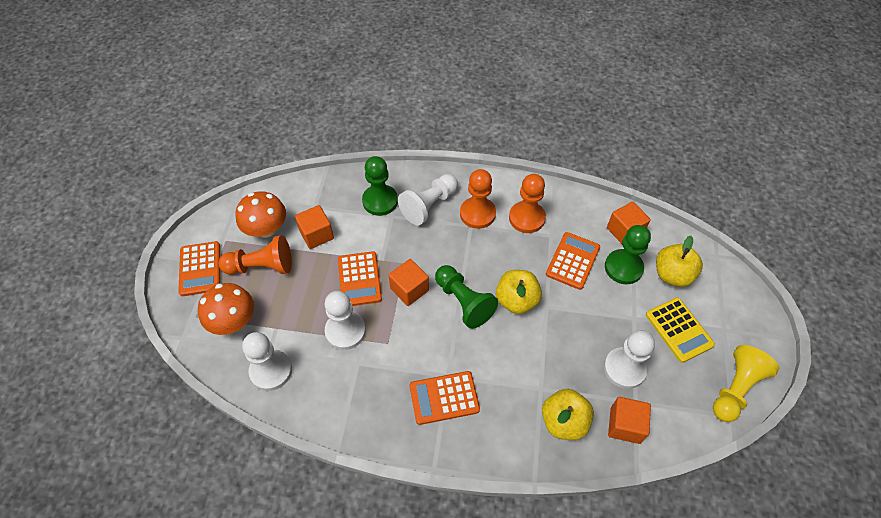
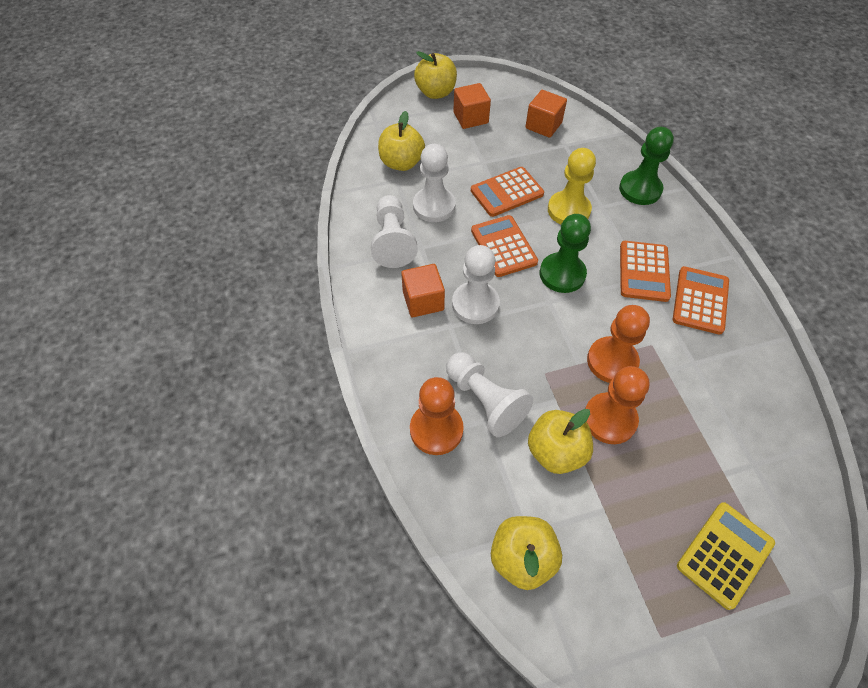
green pawn: 3 -> 2
orange cube: 4 -> 3
orange mushroom: 2 -> 0
yellow apple: 3 -> 4

